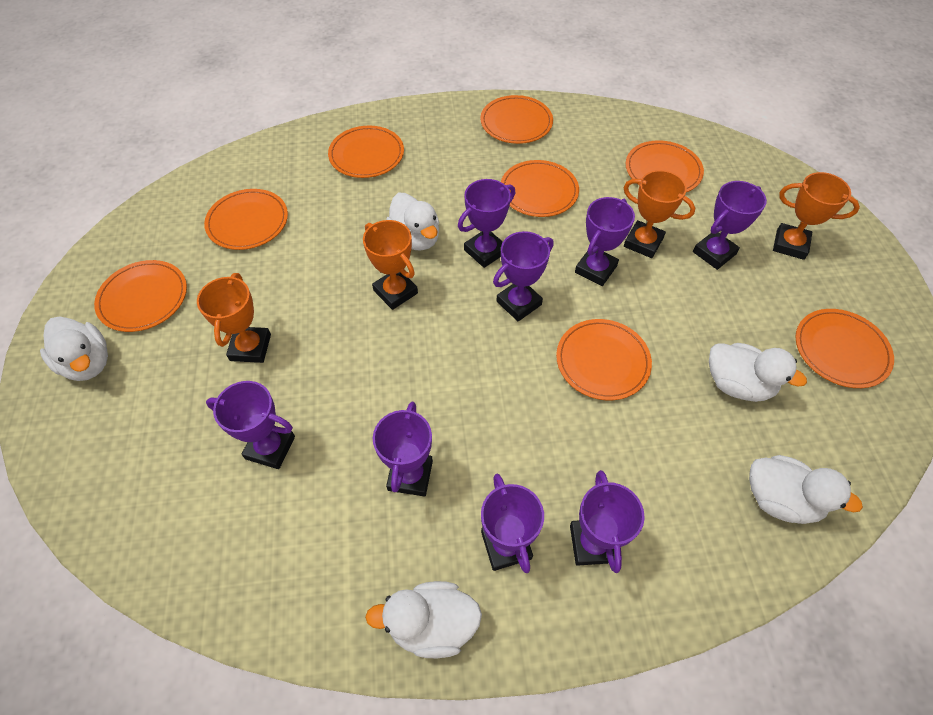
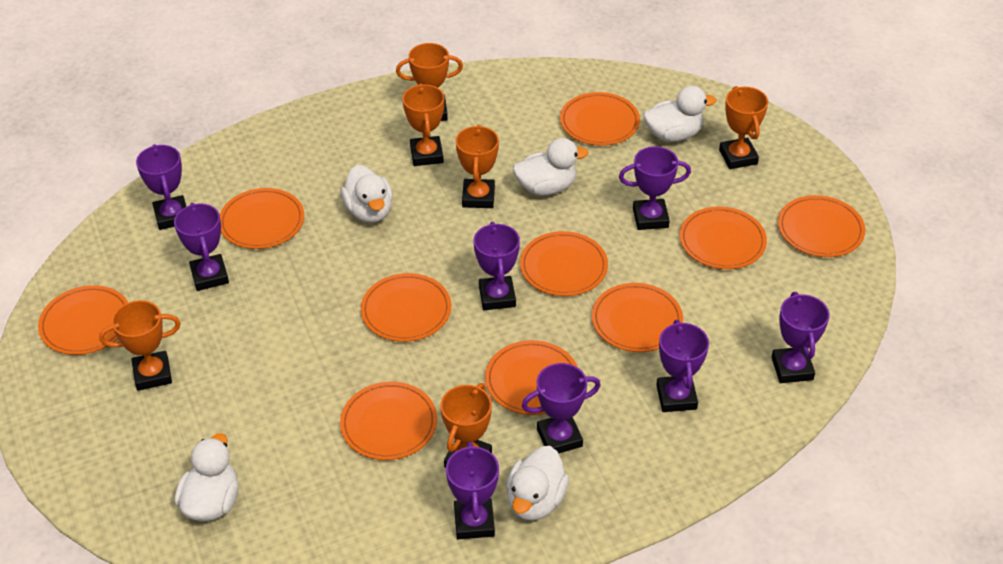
orange plate: 8 -> 10
orange trophy: 4 -> 6

